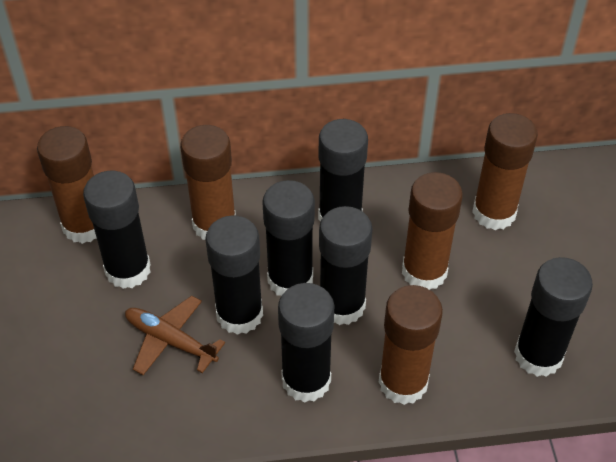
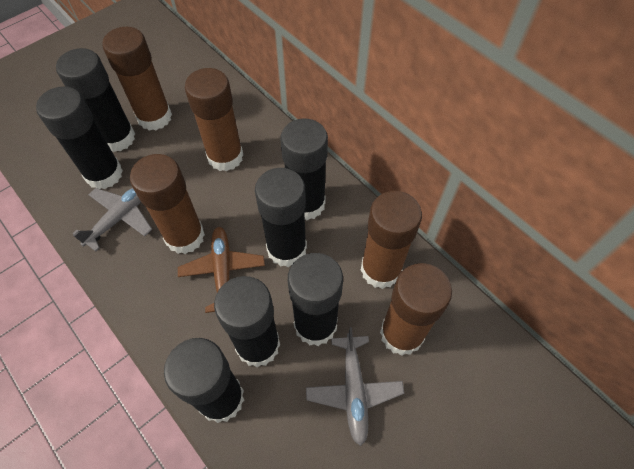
grey plane: 0 -> 2

